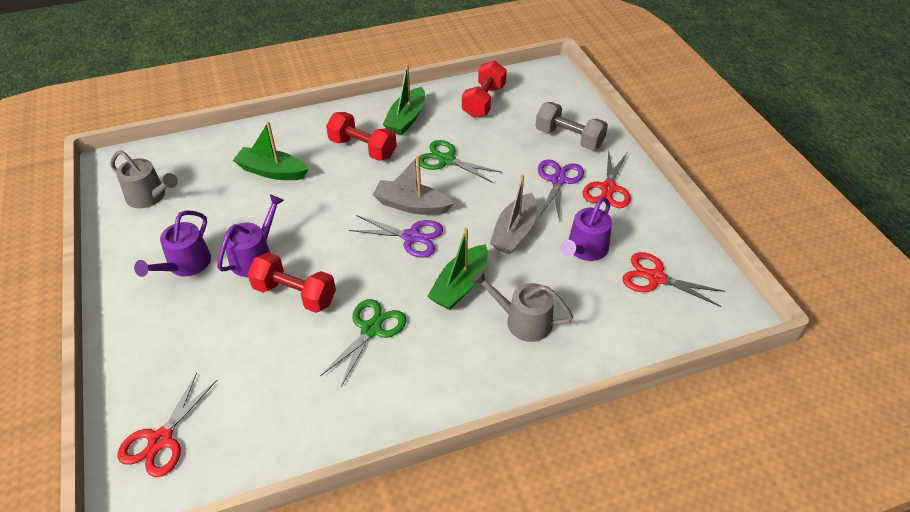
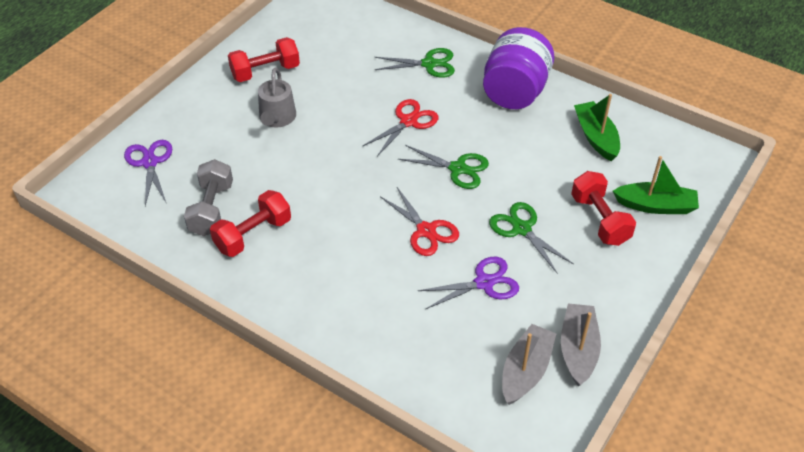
green boat: 3 -> 2
green scissors: 2 -> 3
grey watering can: 2 -> 1
purple jar: 0 -> 1
purple watering can: 3 -> 0
red scissors: 3 -> 2

